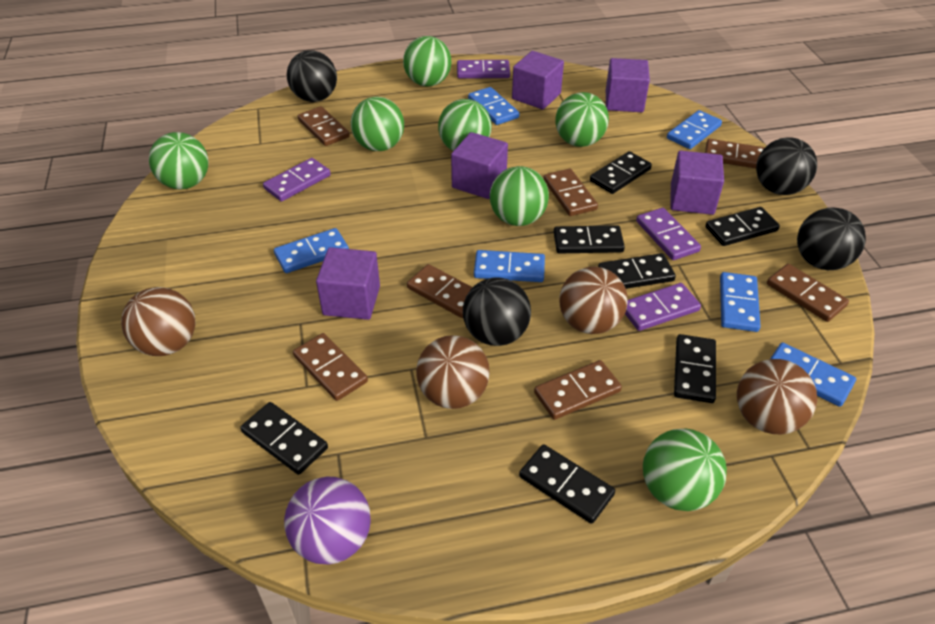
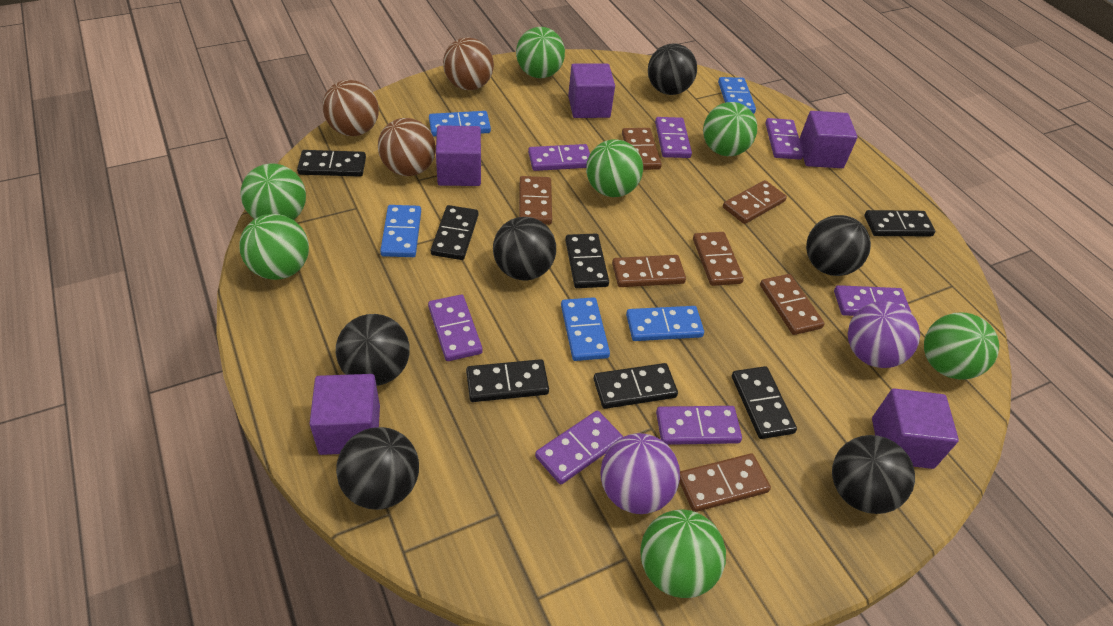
black ball: 4 -> 6
blue domino: 6 -> 5
brown ball: 4 -> 3
purple ball: 1 -> 2
purple domino: 4 -> 7

